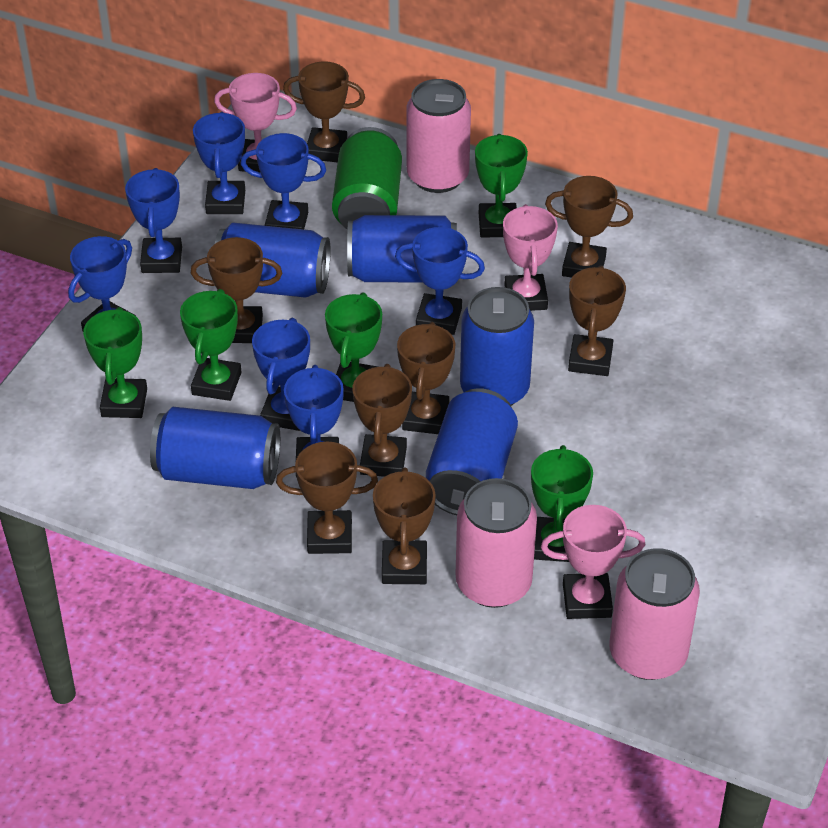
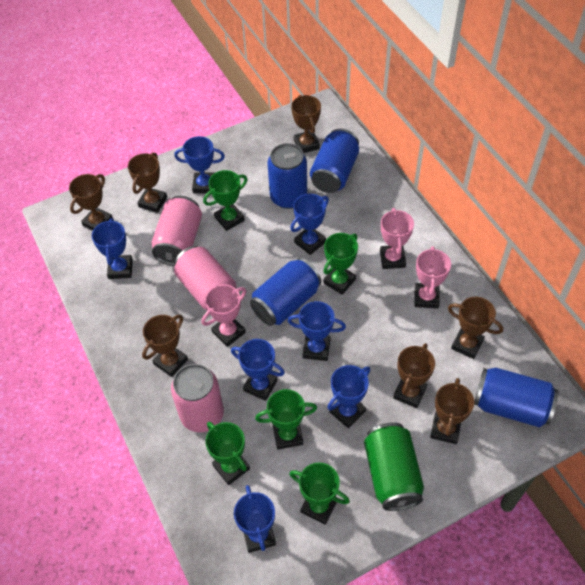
blue can: 5 -> 4
brown trophy: 8 -> 7

